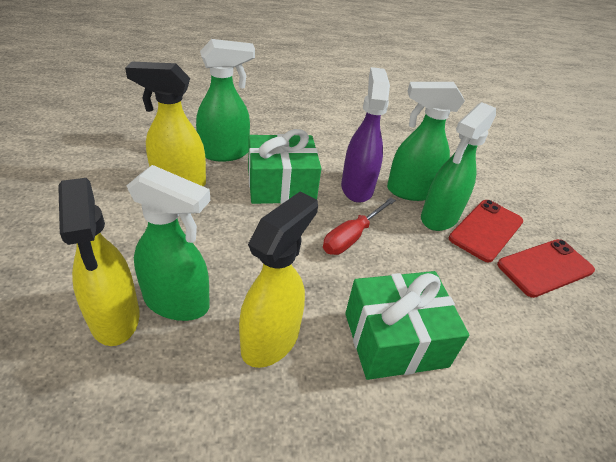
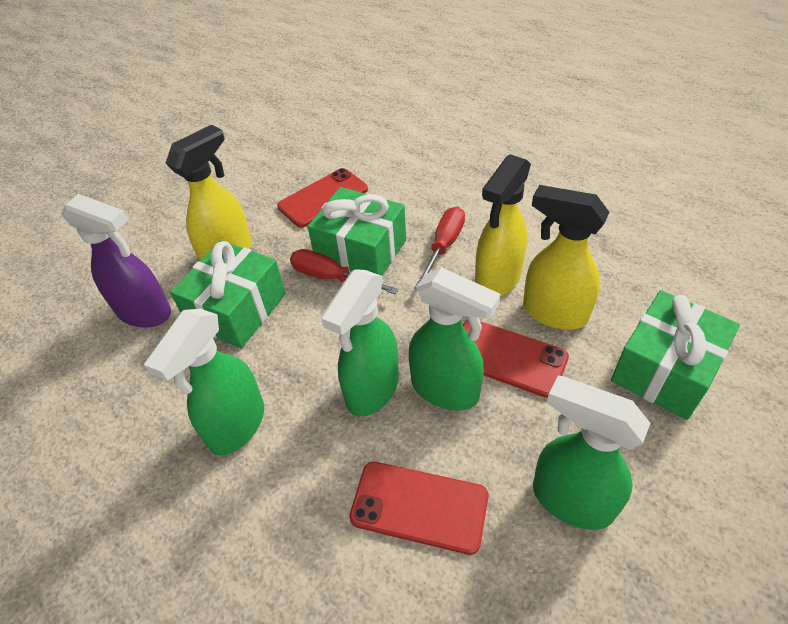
green gift: 2 -> 3
red phone: 2 -> 3
red screwdriver: 1 -> 2

